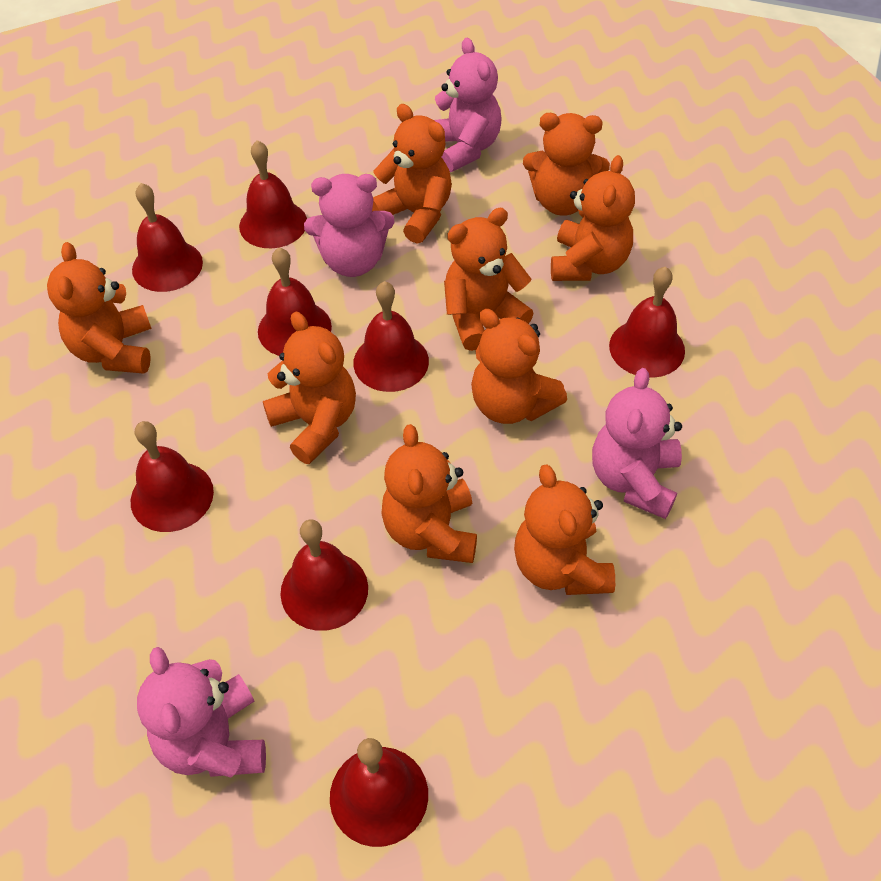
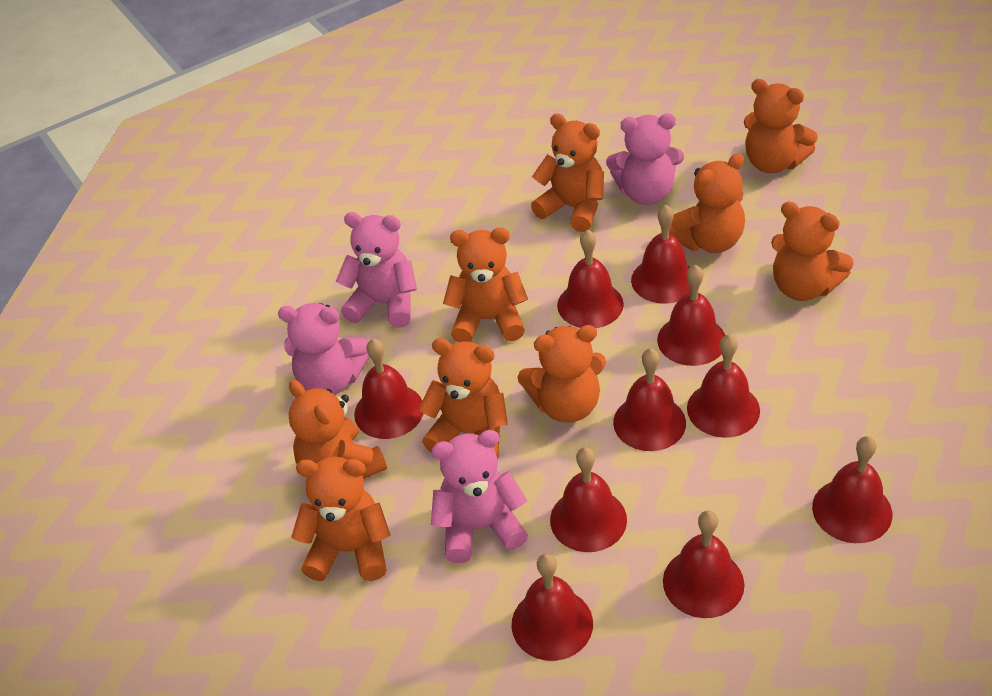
red bell: 8 -> 10

